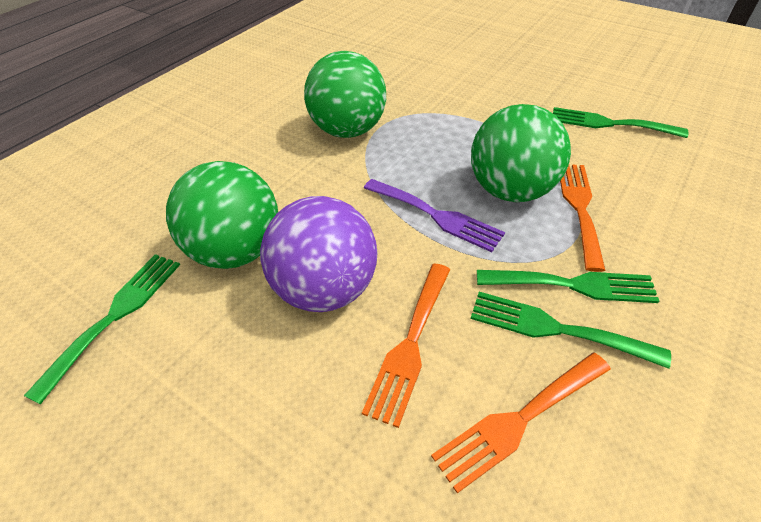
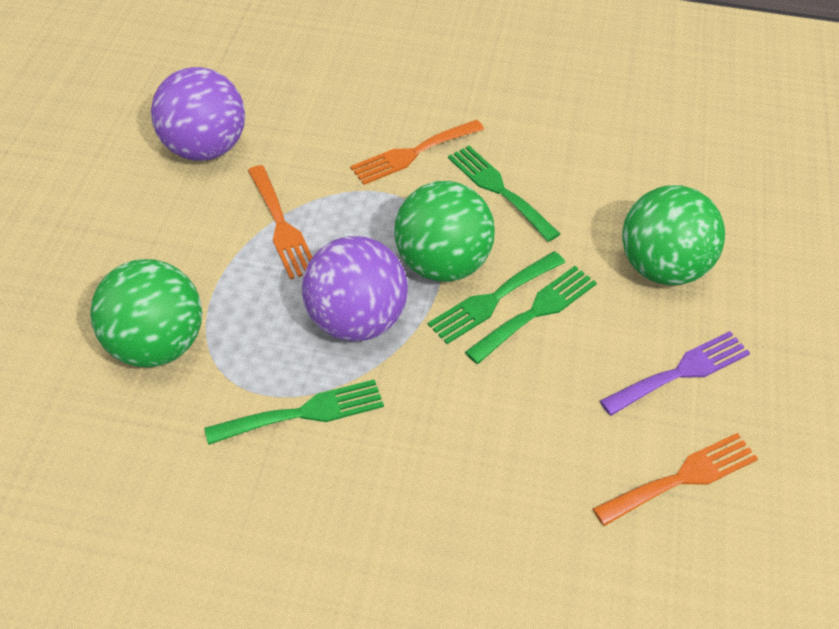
purple ball: 1 -> 2

